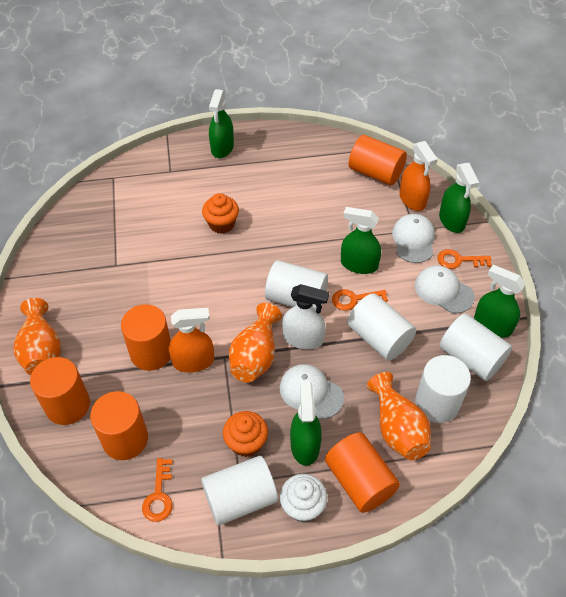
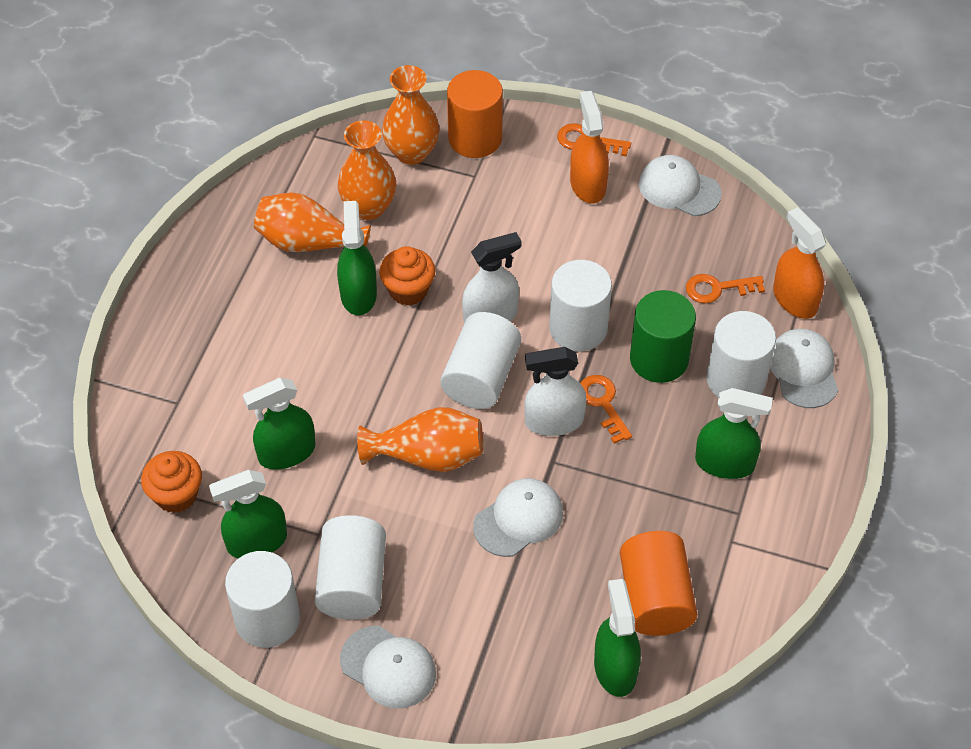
green cylinder: 0 -> 1
orange cylinder: 5 -> 2
orange vase: 3 -> 4
white cap: 3 -> 4
white cupcake: 1 -> 0
white spray bottle: 1 -> 2

